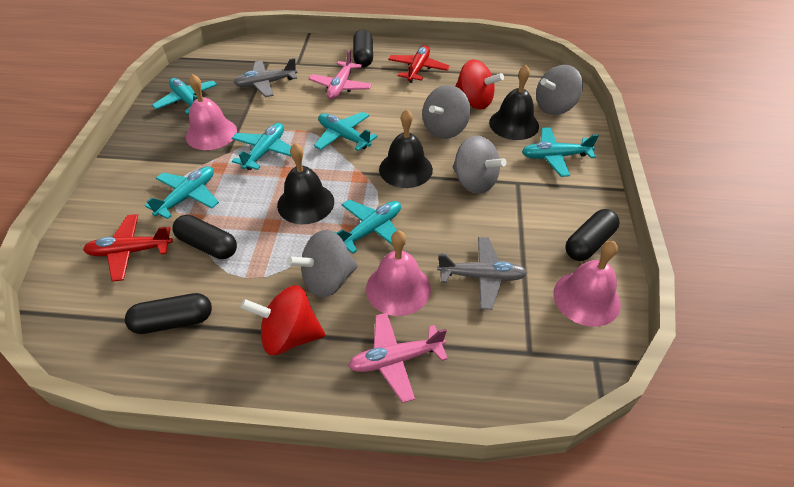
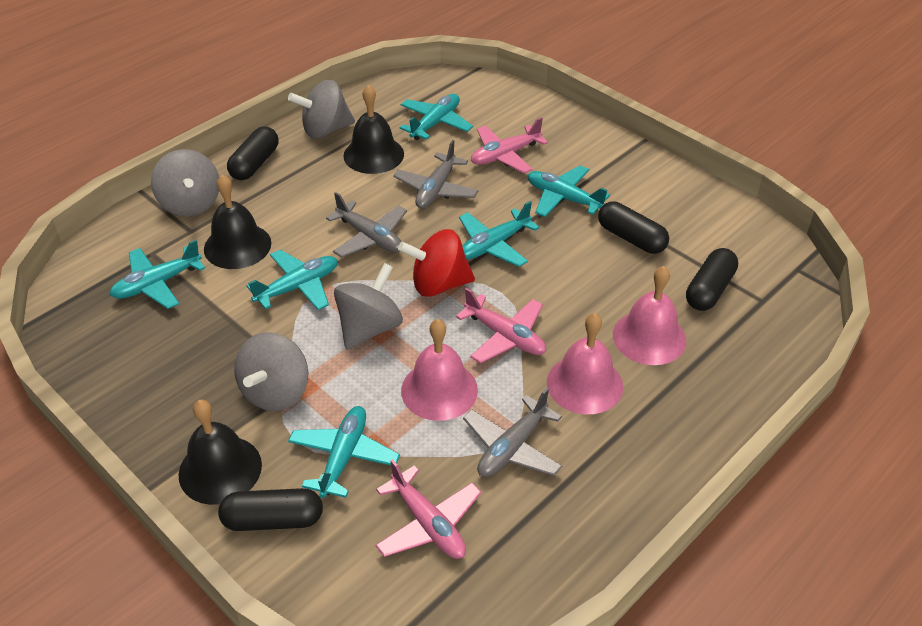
grey plane: 2 -> 3
pink plane: 2 -> 3
red plane: 2 -> 0
red spinning top: 2 -> 1

